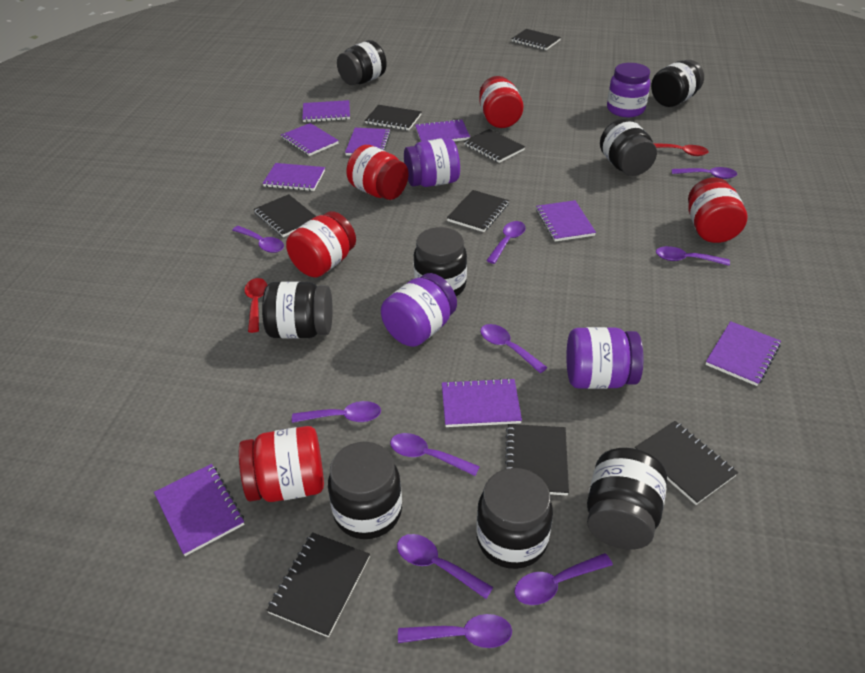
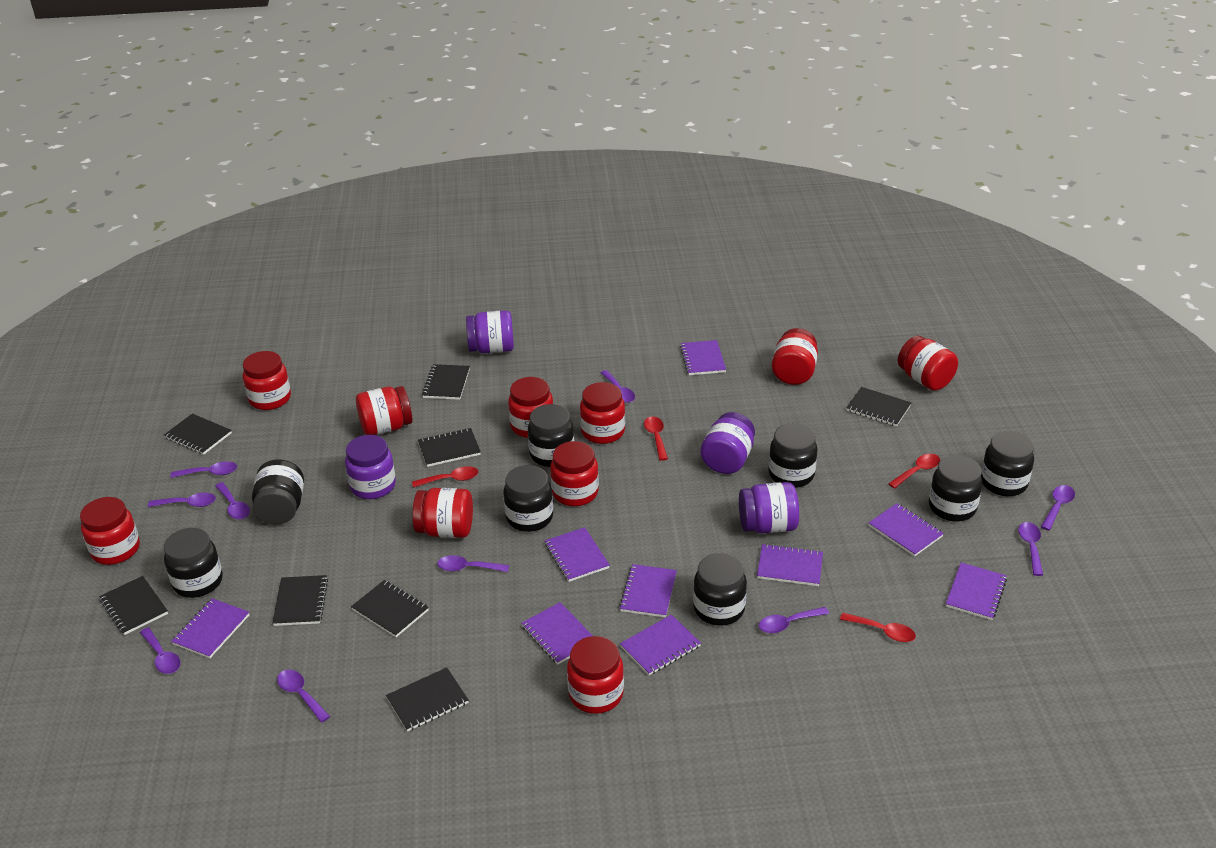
red jar: 5 -> 10
red spoon: 2 -> 4

